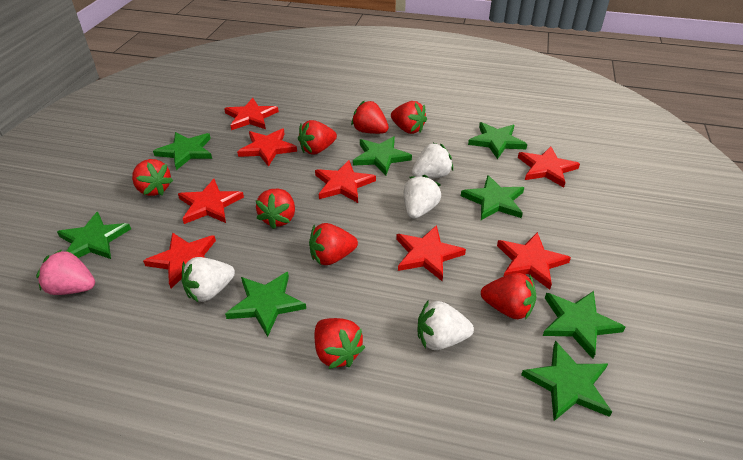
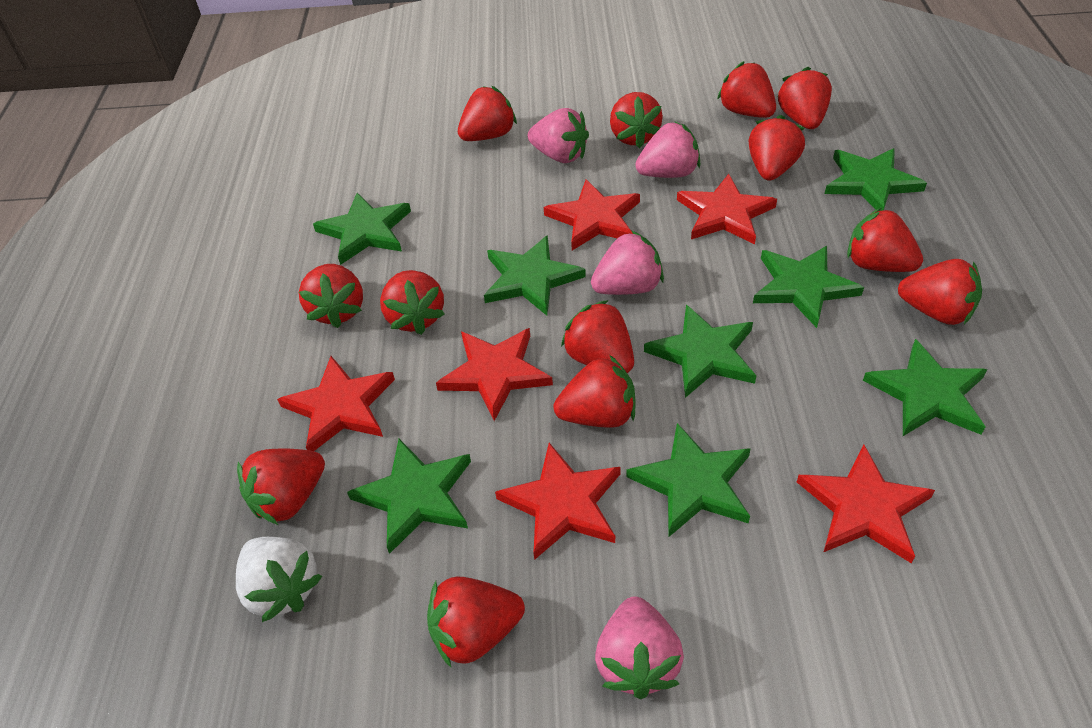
pink strawberry: 1 -> 4
red star: 8 -> 6
red strawberry: 8 -> 13
white strawberry: 4 -> 1

